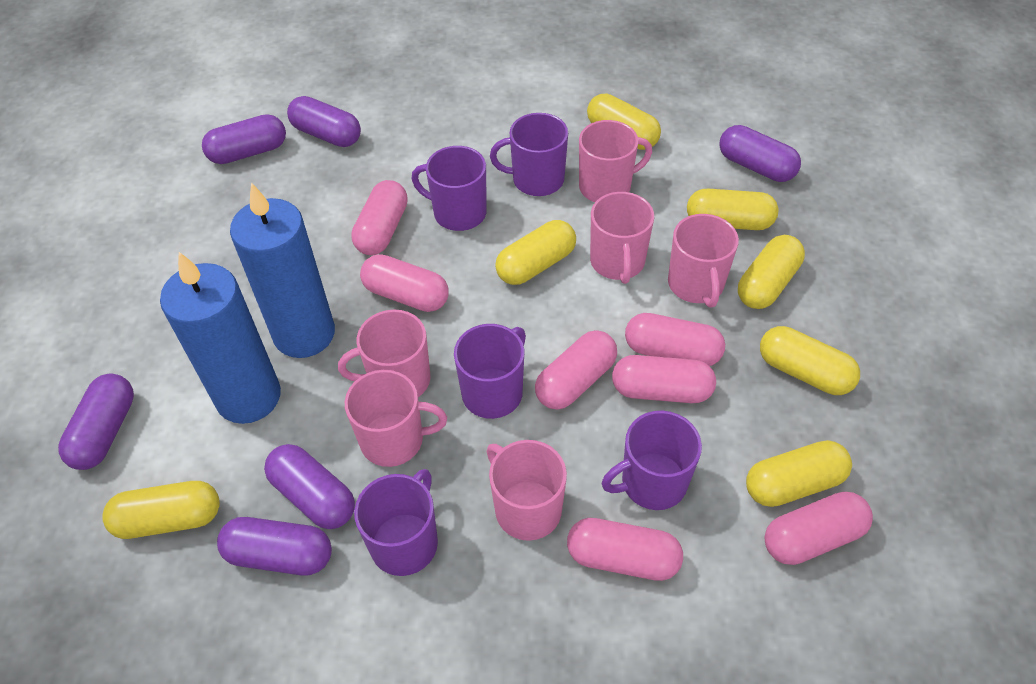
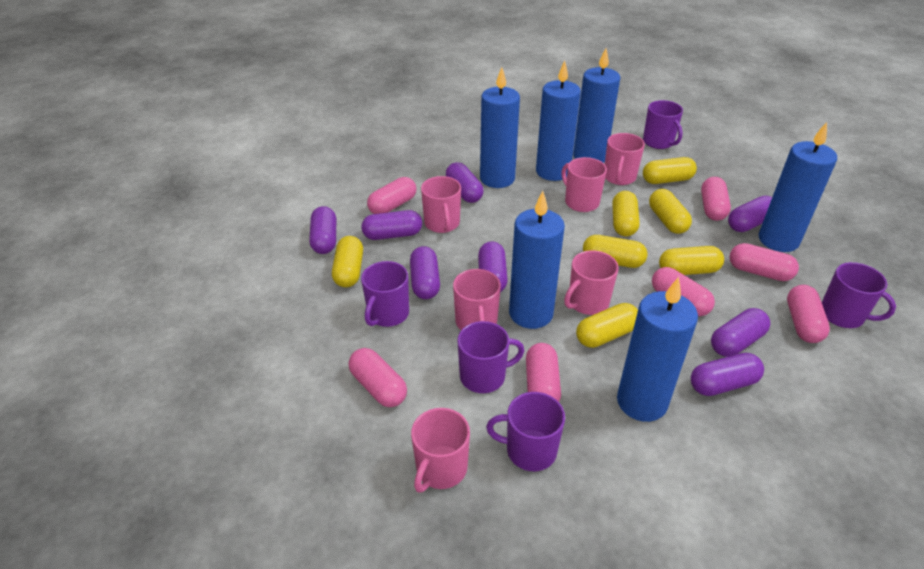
blue candle: 2 -> 6
purple capsule: 6 -> 8

